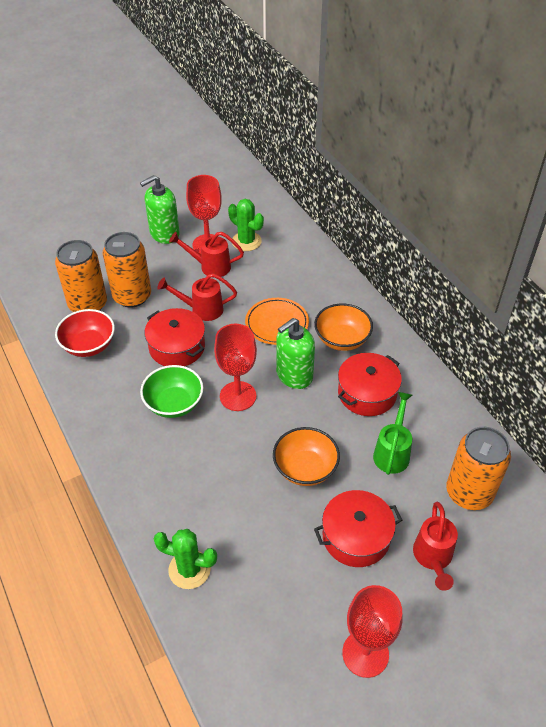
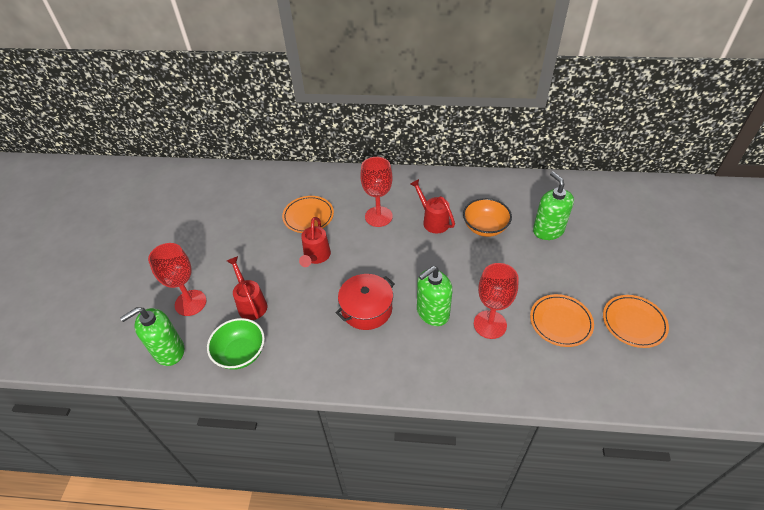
green cactus: 2 -> 0
green soap dispenser: 2 -> 3
green watering can: 1 -> 0
orange bowl: 2 -> 1
orange can: 3 -> 0
orange plate: 1 -> 3
red bowl: 1 -> 0
red pot: 3 -> 1

